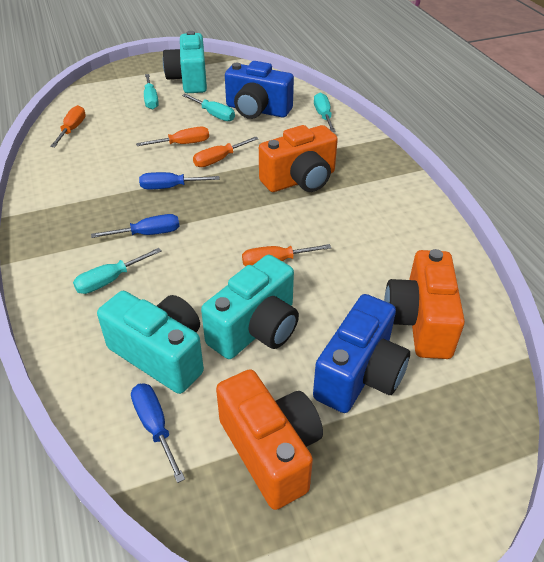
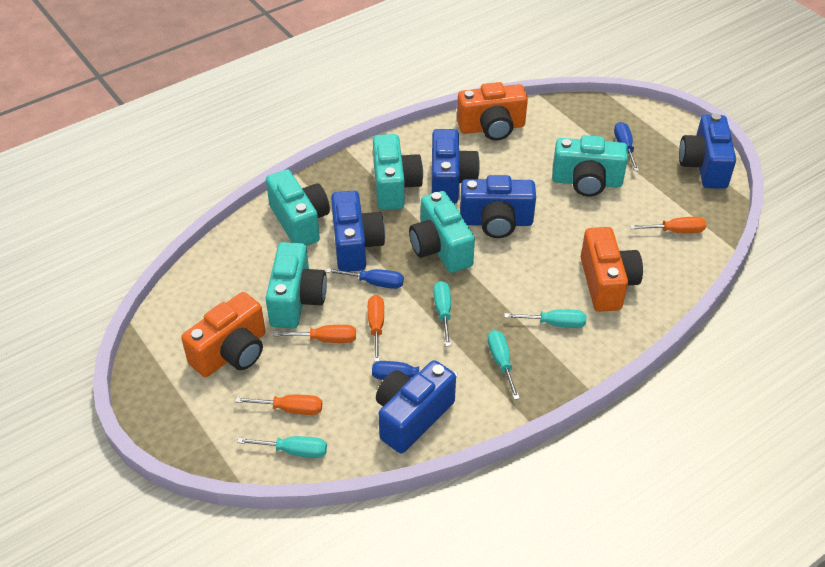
blue camera: 2 -> 5
turquoise camera: 3 -> 5

